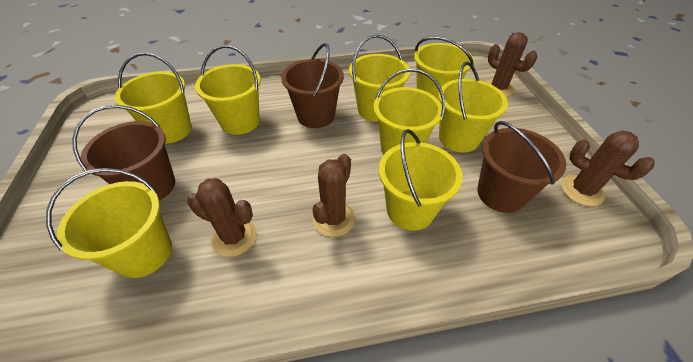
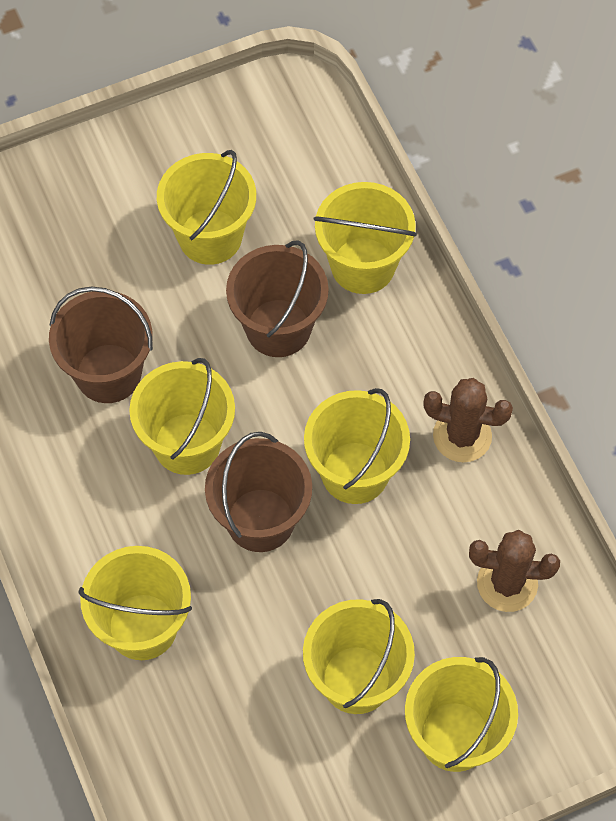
brown cactus: 4 -> 2
yellow bucket: 8 -> 7

